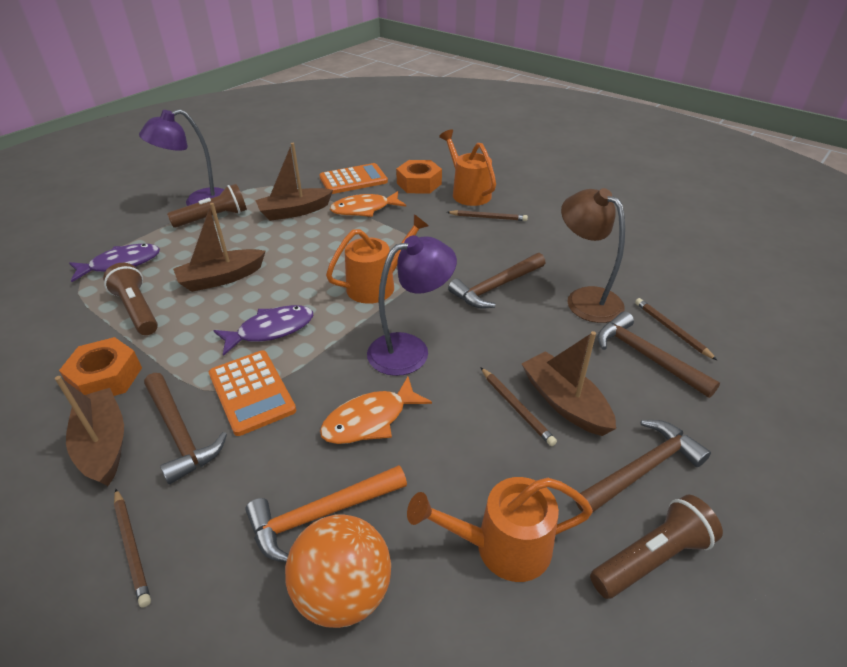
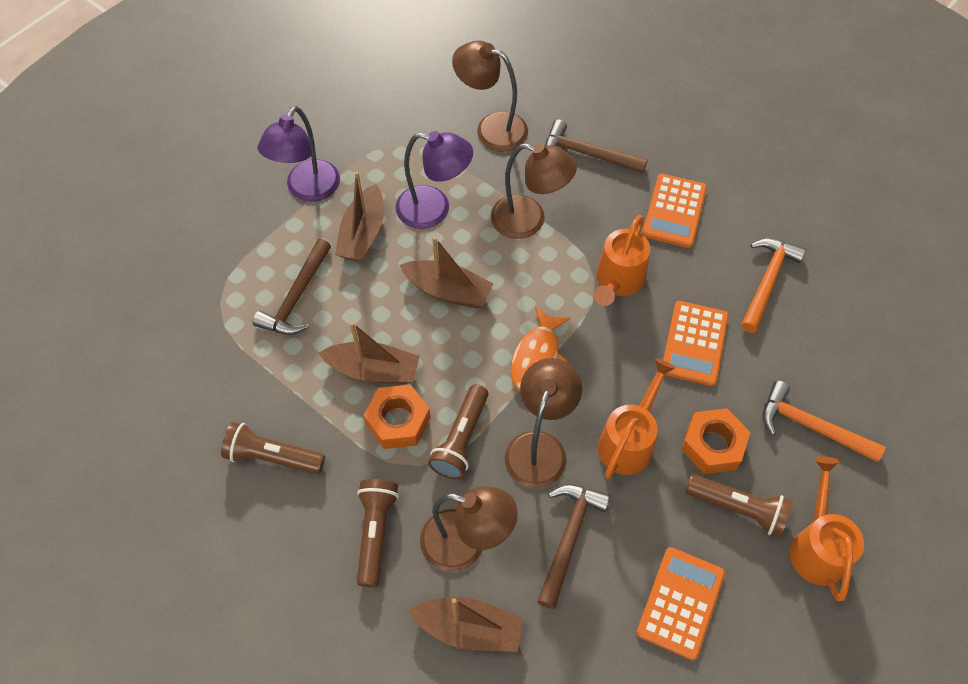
brown flashlight: 3 -> 4
brown hammer: 4 -> 3
brown lamp: 1 -> 4
brown pencil: 4 -> 0
orange ball: 1 -> 0
orange calculator: 2 -> 3
orange fish: 2 -> 1
orange hammer: 1 -> 2
purple fish: 2 -> 0

